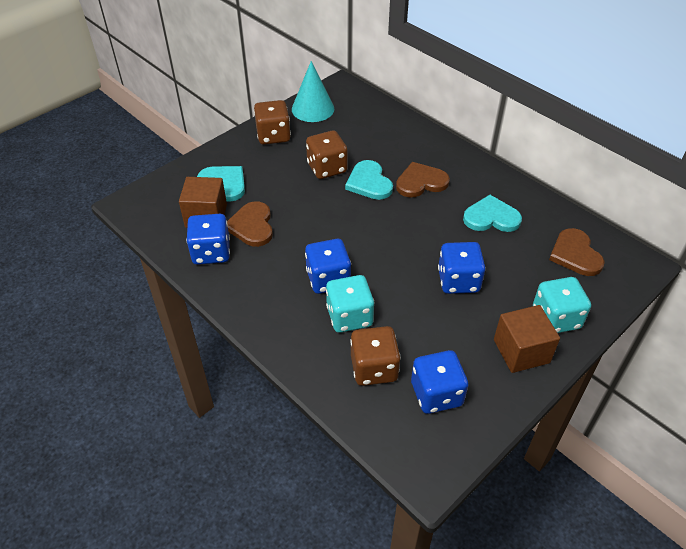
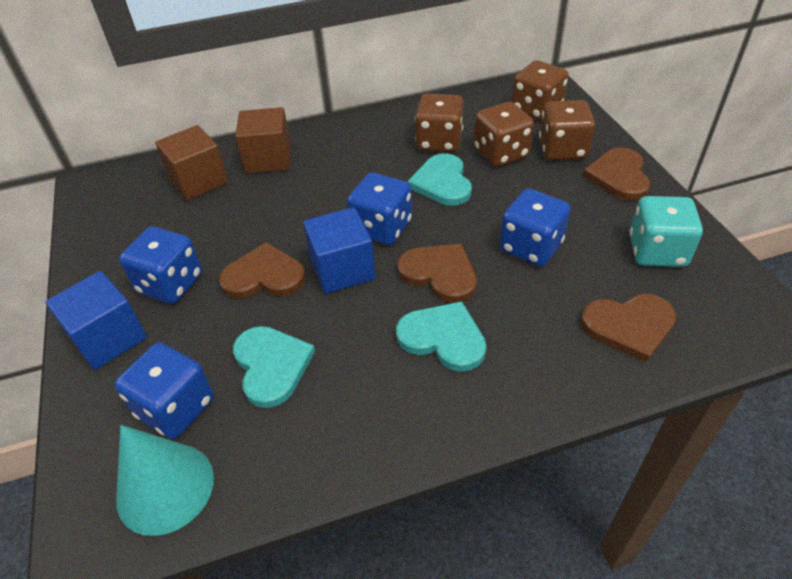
blue cube: 0 -> 2
brown dice: 3 -> 4
brown heart: 3 -> 4
turquoise dice: 2 -> 1

